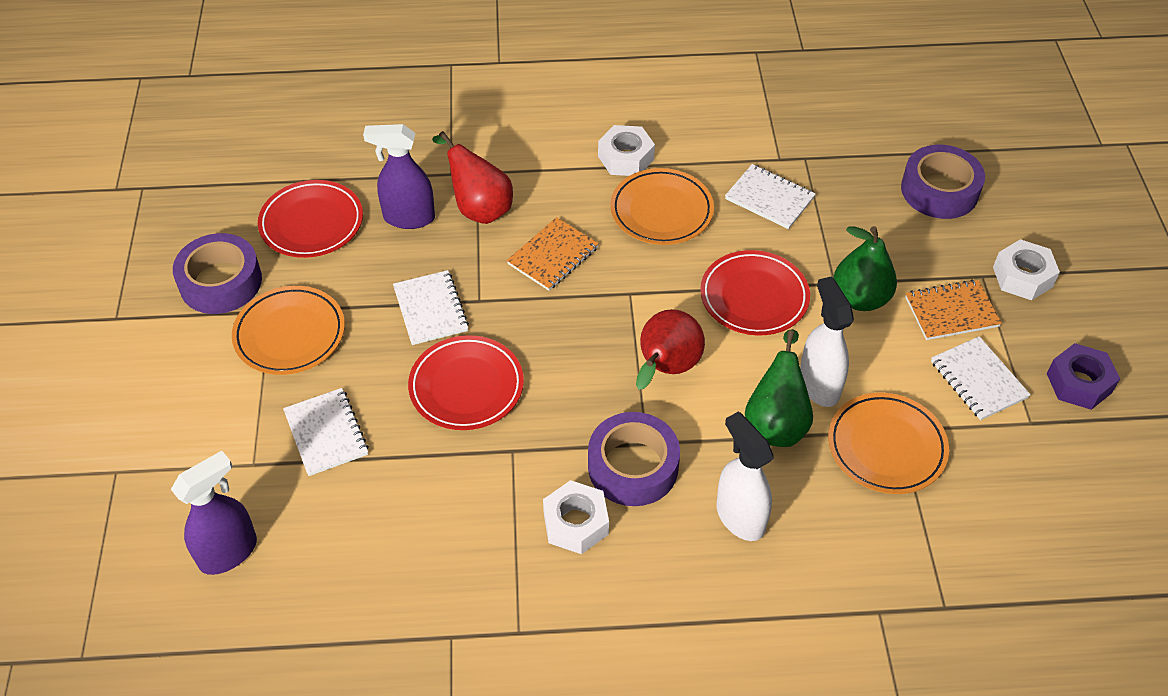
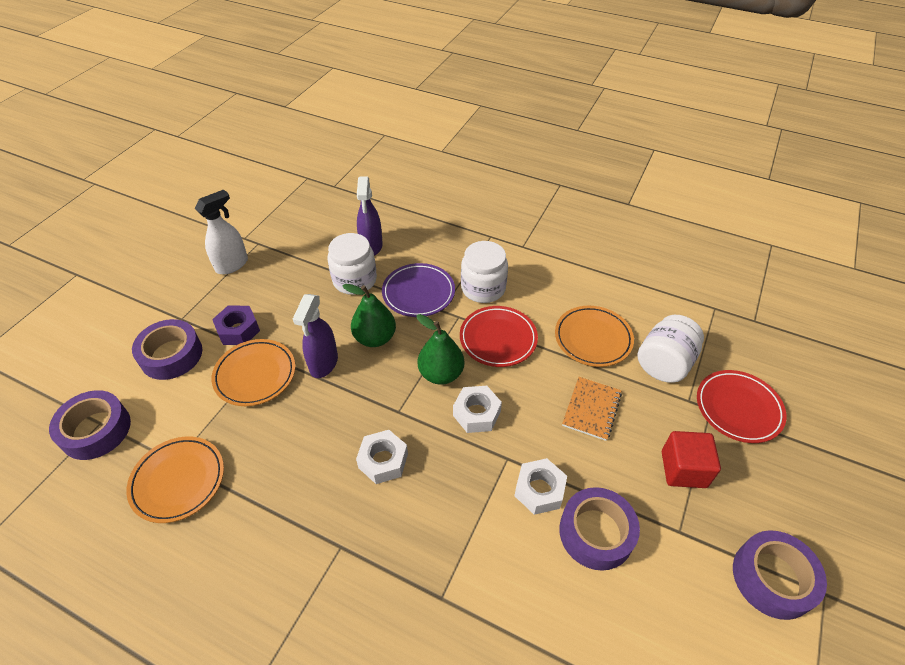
orange notebook: 2 -> 1
purple plate: 0 -> 1
purple tape: 3 -> 4
red cube: 0 -> 1
red pear: 2 -> 0
red plate: 3 -> 2
white jar: 0 -> 3
white notebook: 4 -> 0
white spray bottle: 2 -> 1

